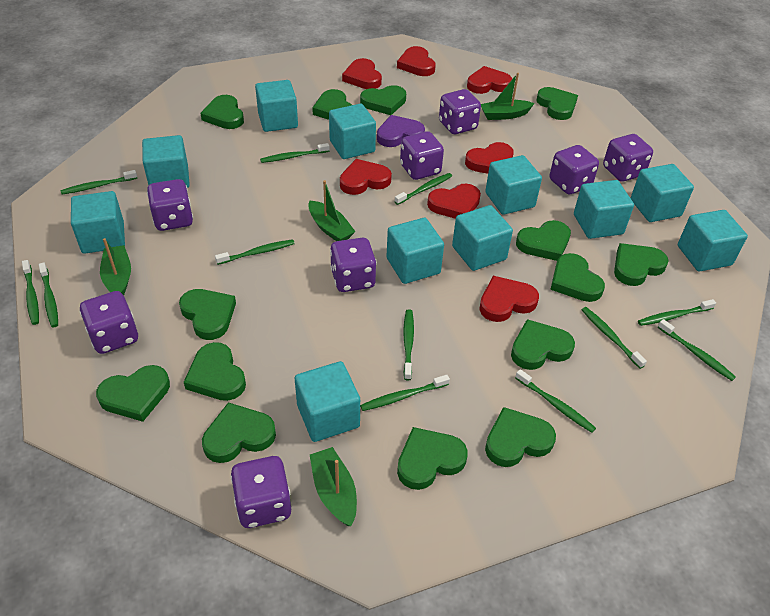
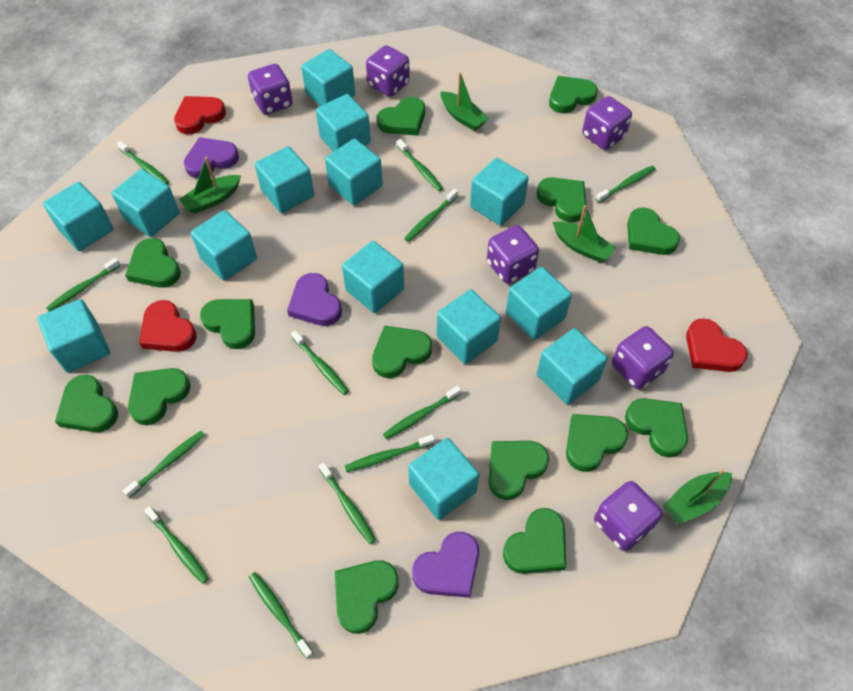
purple dice: 8 -> 6
purple heart: 1 -> 3
red heart: 7 -> 3
turquoise cube: 11 -> 14

